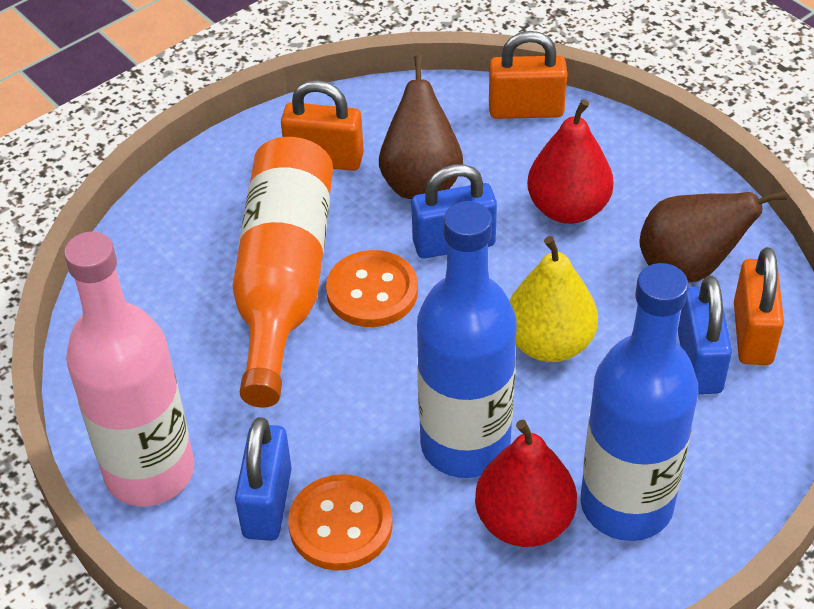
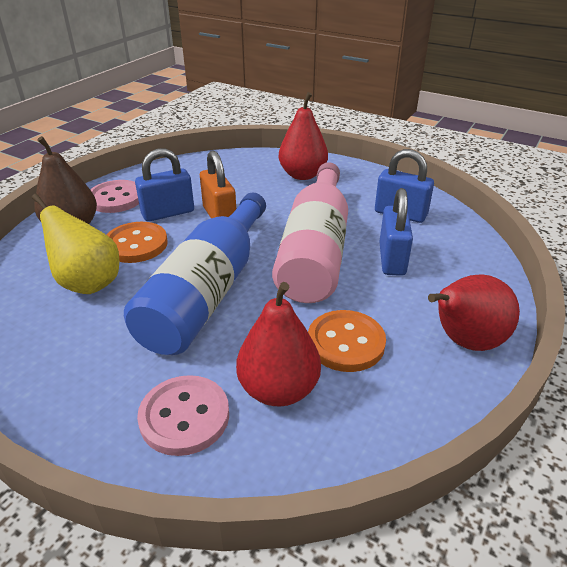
blue bottle: 2 -> 1
brown pear: 2 -> 1
orange bottle: 1 -> 0
orange padlock: 3 -> 1
pink button: 0 -> 2
red pear: 2 -> 3

